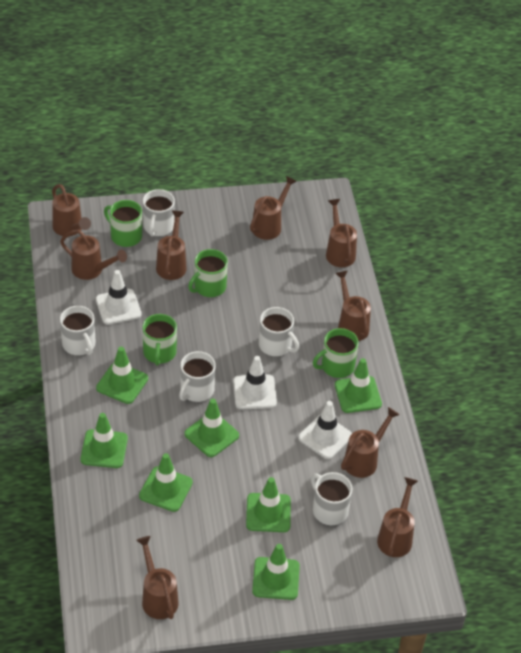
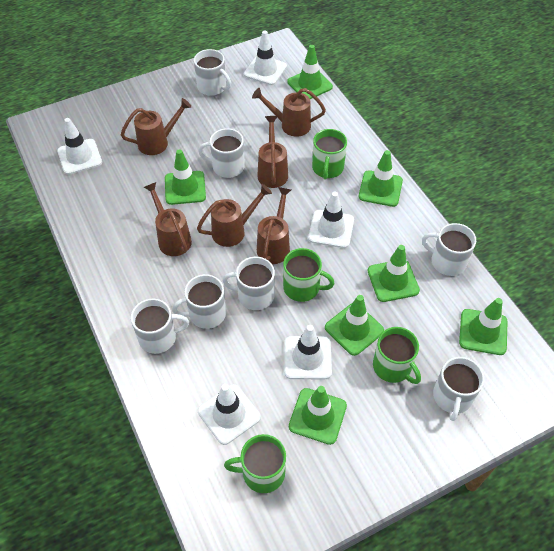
brown watering can: 9 -> 6
white mug: 5 -> 7
white traffic cone: 3 -> 5

